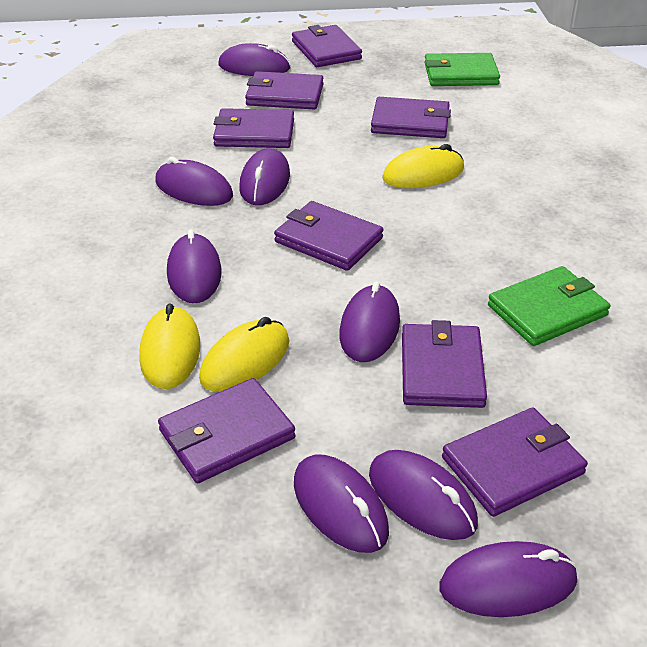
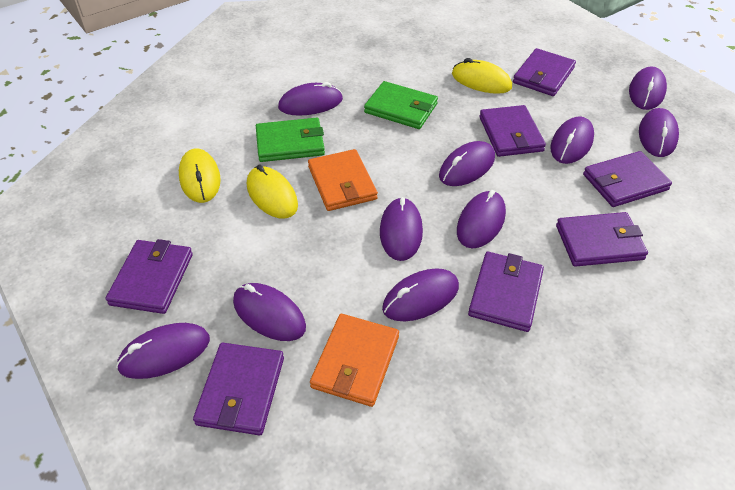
orange wallet: 0 -> 2
purple mouse: 8 -> 10
purple wallet: 8 -> 7

